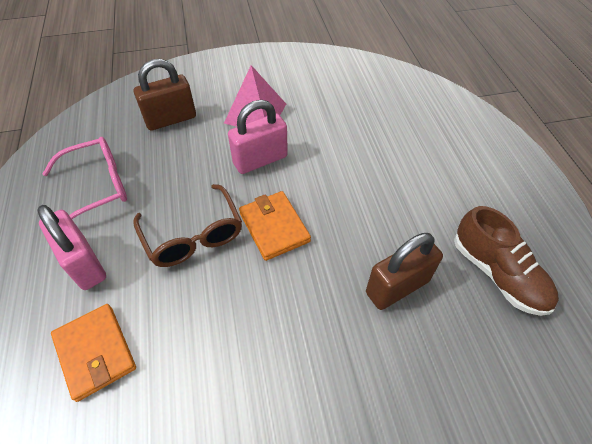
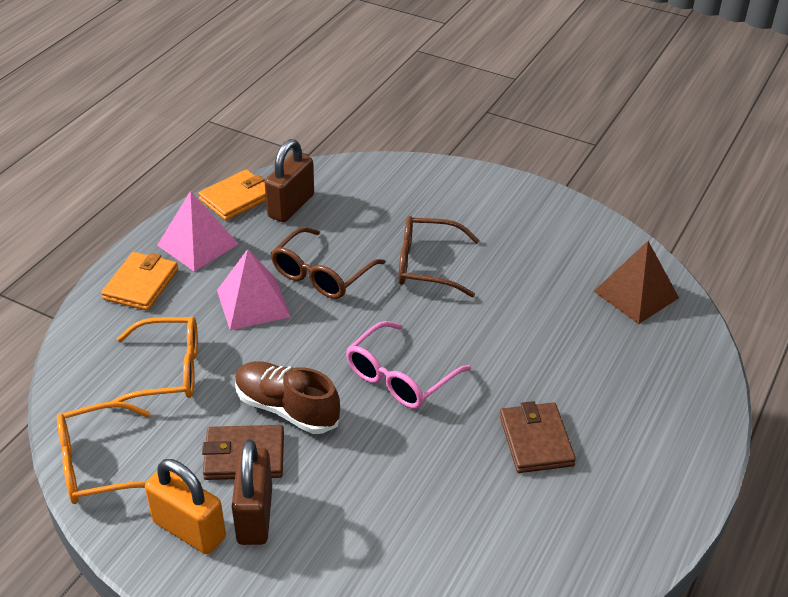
brown glasses: 1 -> 2
brown pyramid: 0 -> 1
brown wallet: 0 -> 2
orange glasses: 0 -> 2
orange padlock: 0 -> 1
pink padlock: 2 -> 0
pink pyramid: 1 -> 2

